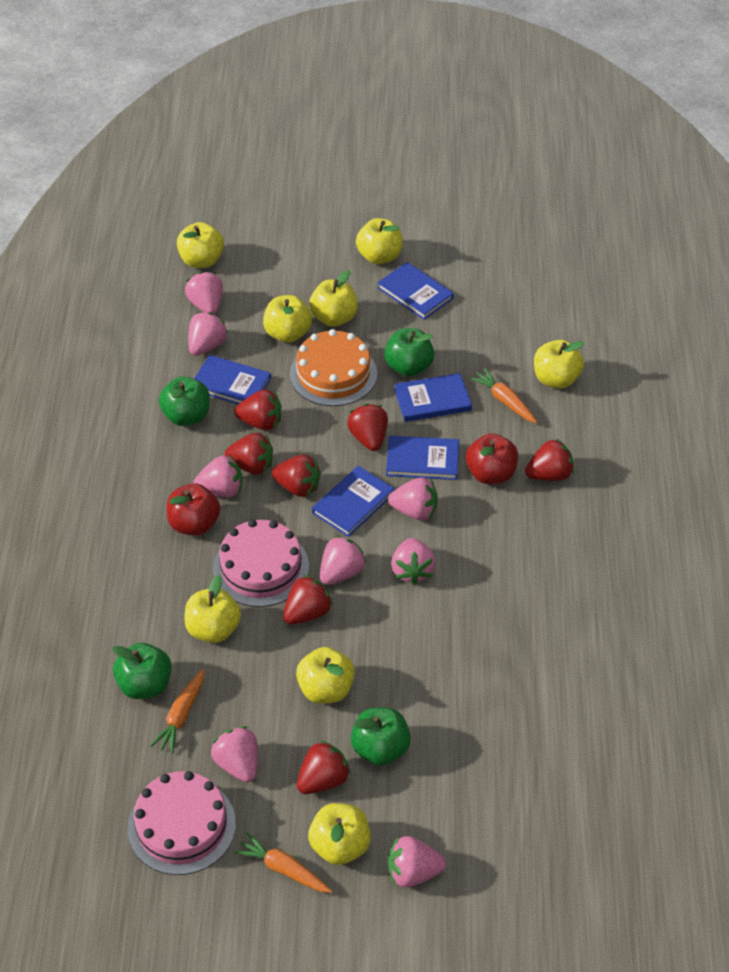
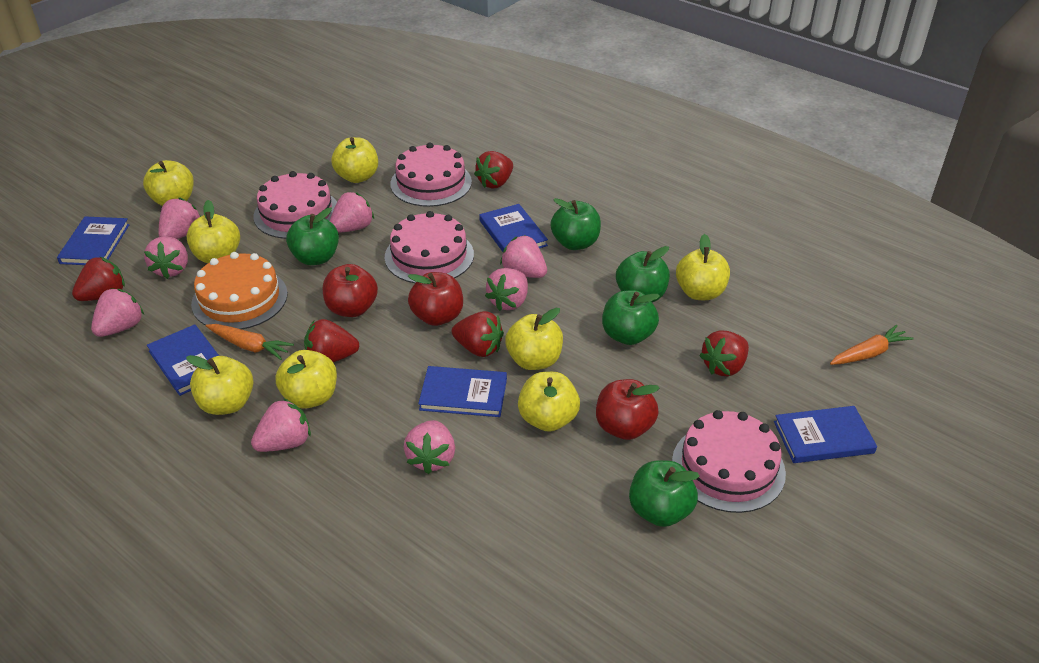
green apple: 4 -> 5
orange carrot: 3 -> 2
pink cake: 2 -> 4
red apple: 2 -> 3
red strawberry: 7 -> 5

